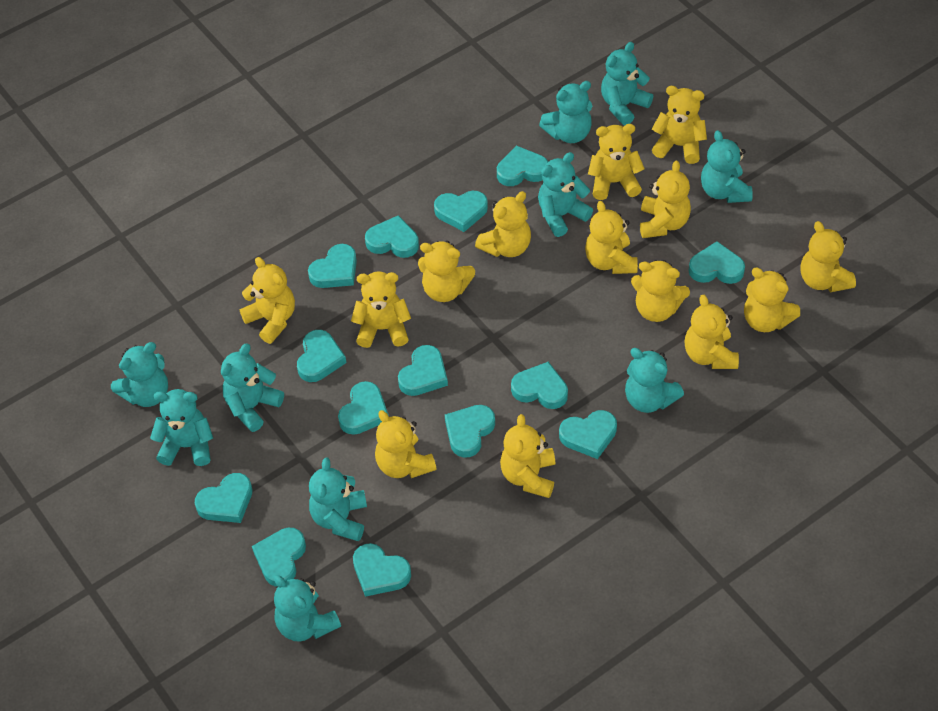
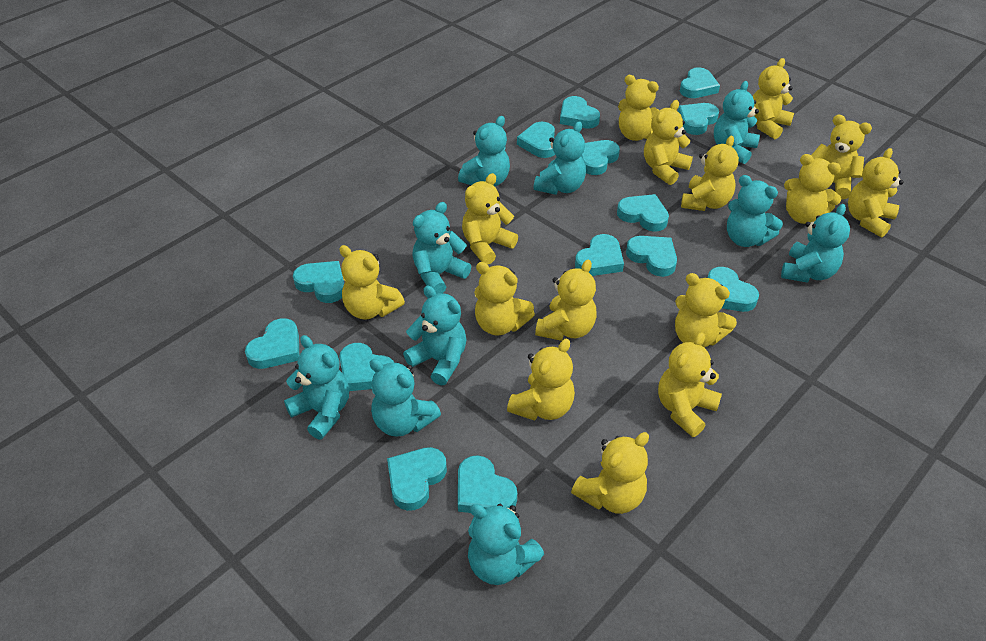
yellow teddy bear: 14 -> 15

